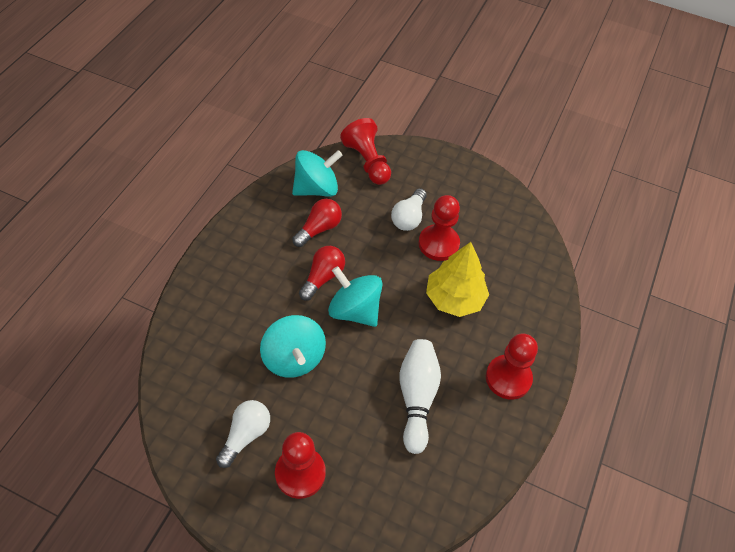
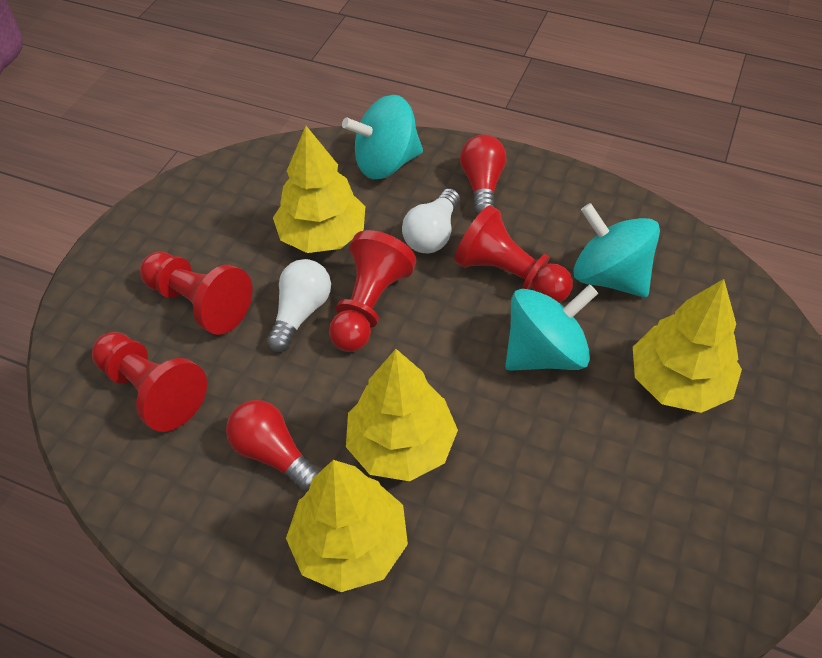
white bowling pin: 1 -> 0
yellow tree: 1 -> 4

